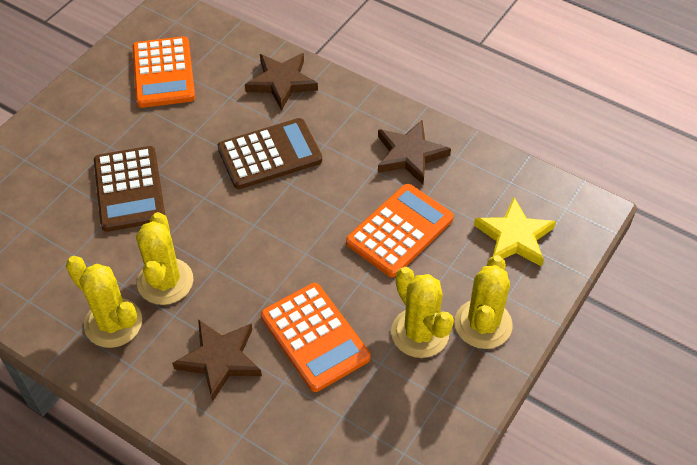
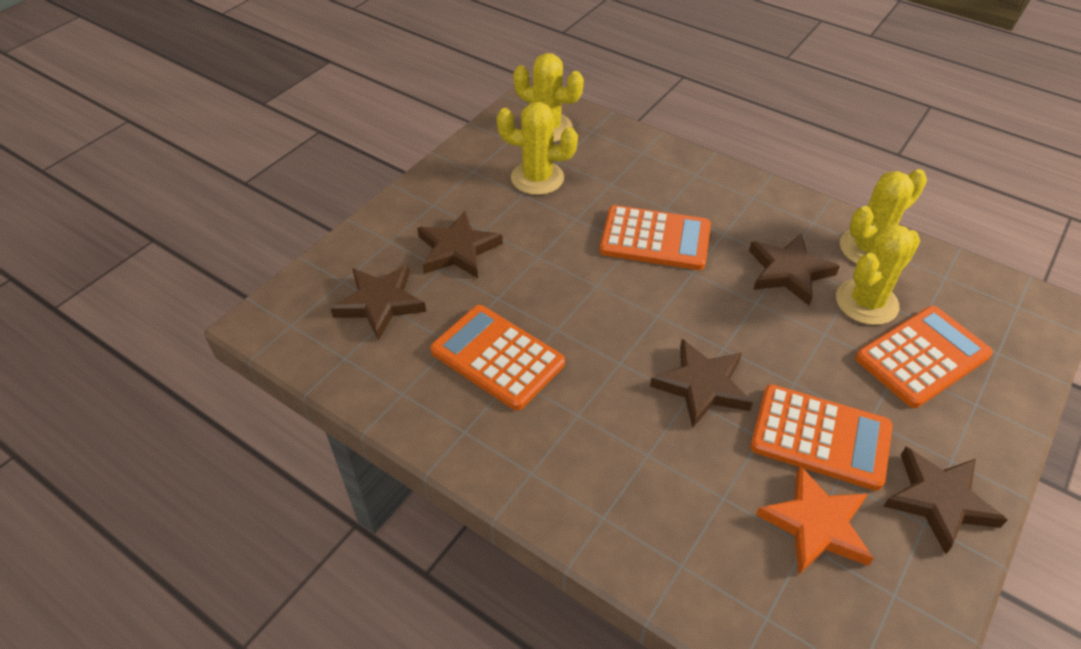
brown calculator: 2 -> 0
brown star: 3 -> 5
orange calculator: 3 -> 4
orange star: 0 -> 1
yellow star: 1 -> 0

